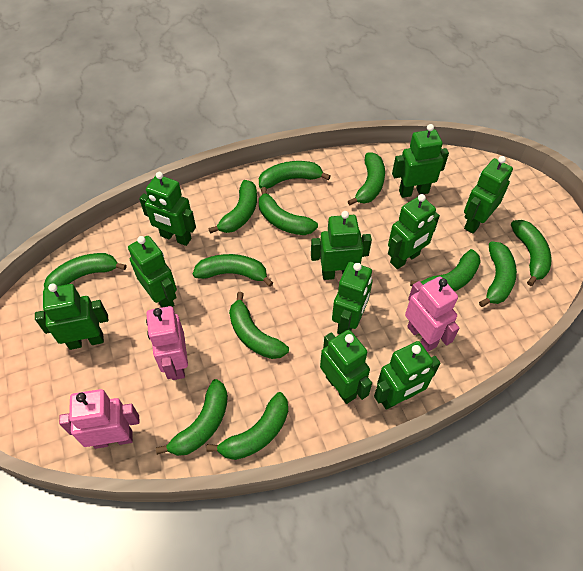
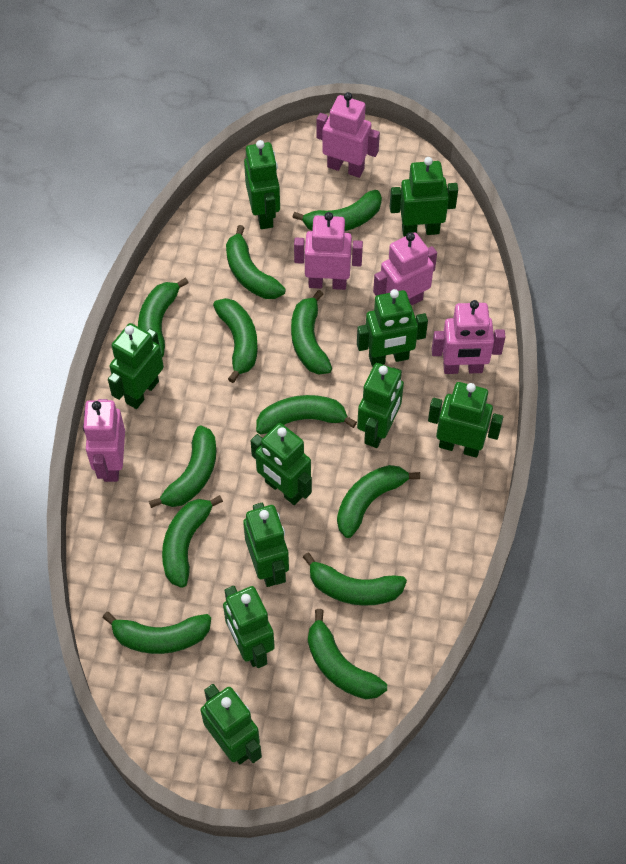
pink robot: 3 -> 5

